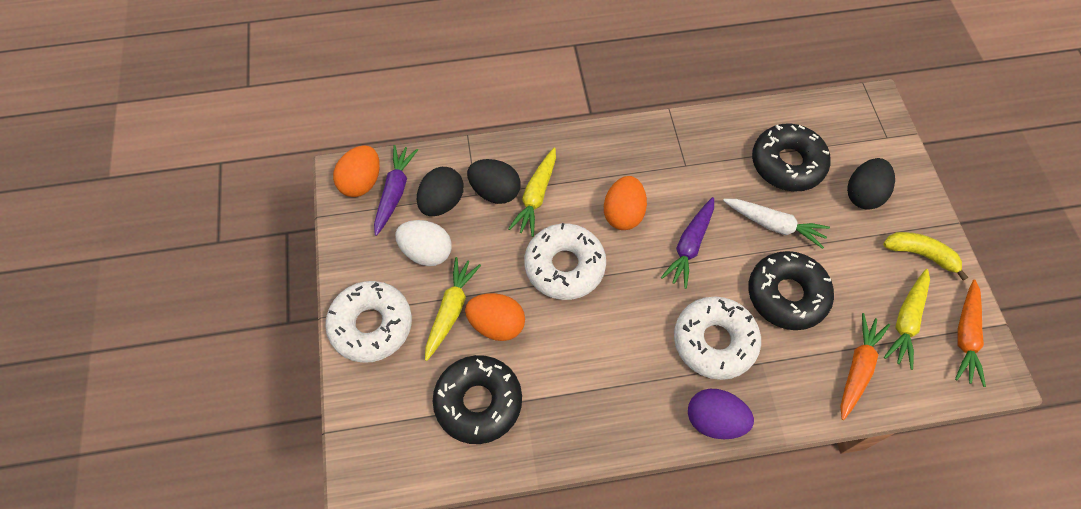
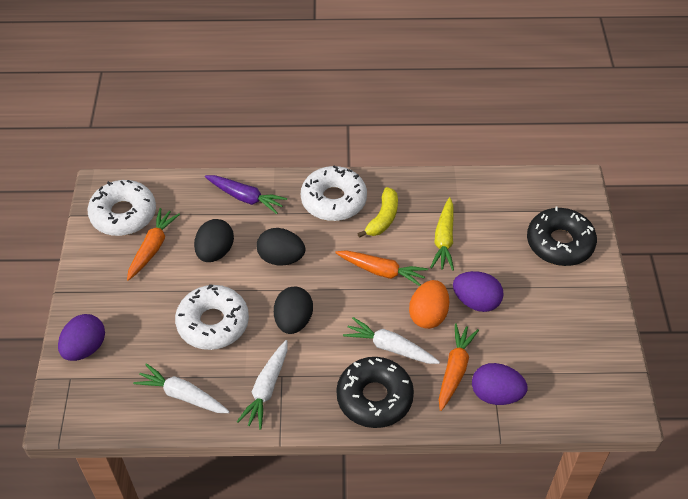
black donut: 3 -> 2
orange carrot: 2 -> 3
orange egg: 3 -> 1
purple carrot: 2 -> 1
purple egg: 1 -> 3
white carrot: 1 -> 3
white egg: 1 -> 0
yellow carrot: 3 -> 1

